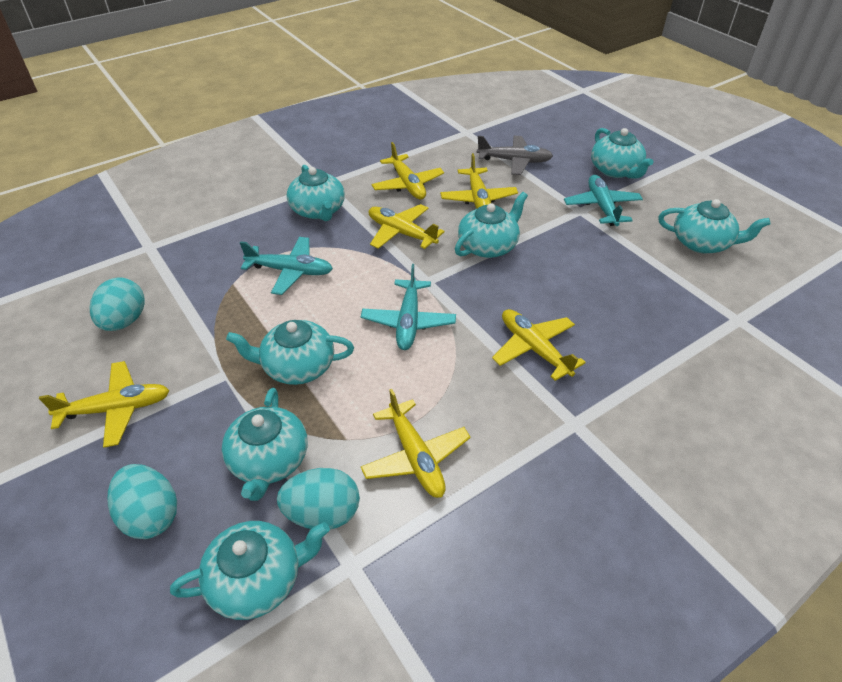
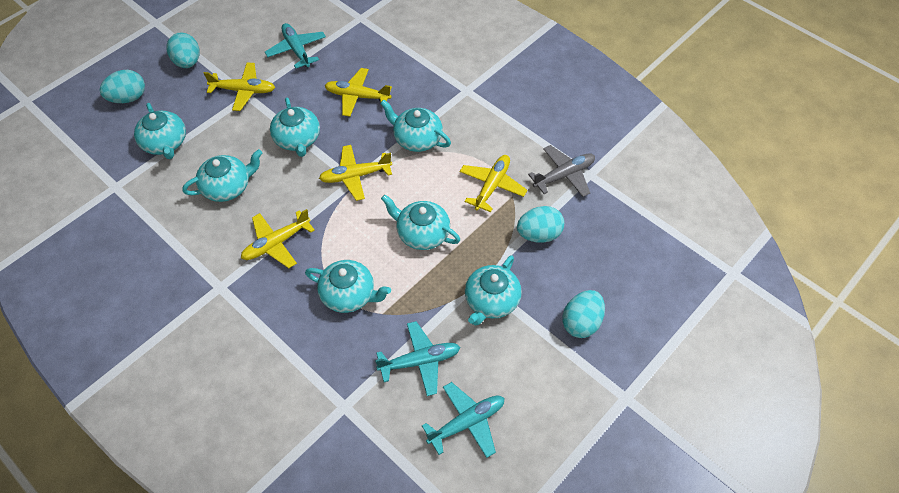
turquoise egg: 3 -> 4
yellow plane: 6 -> 5

